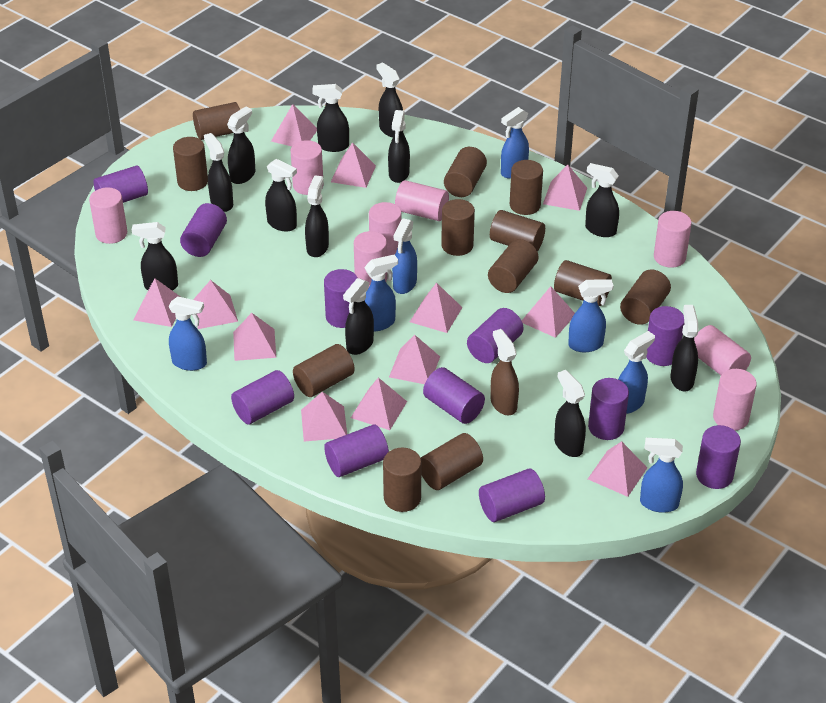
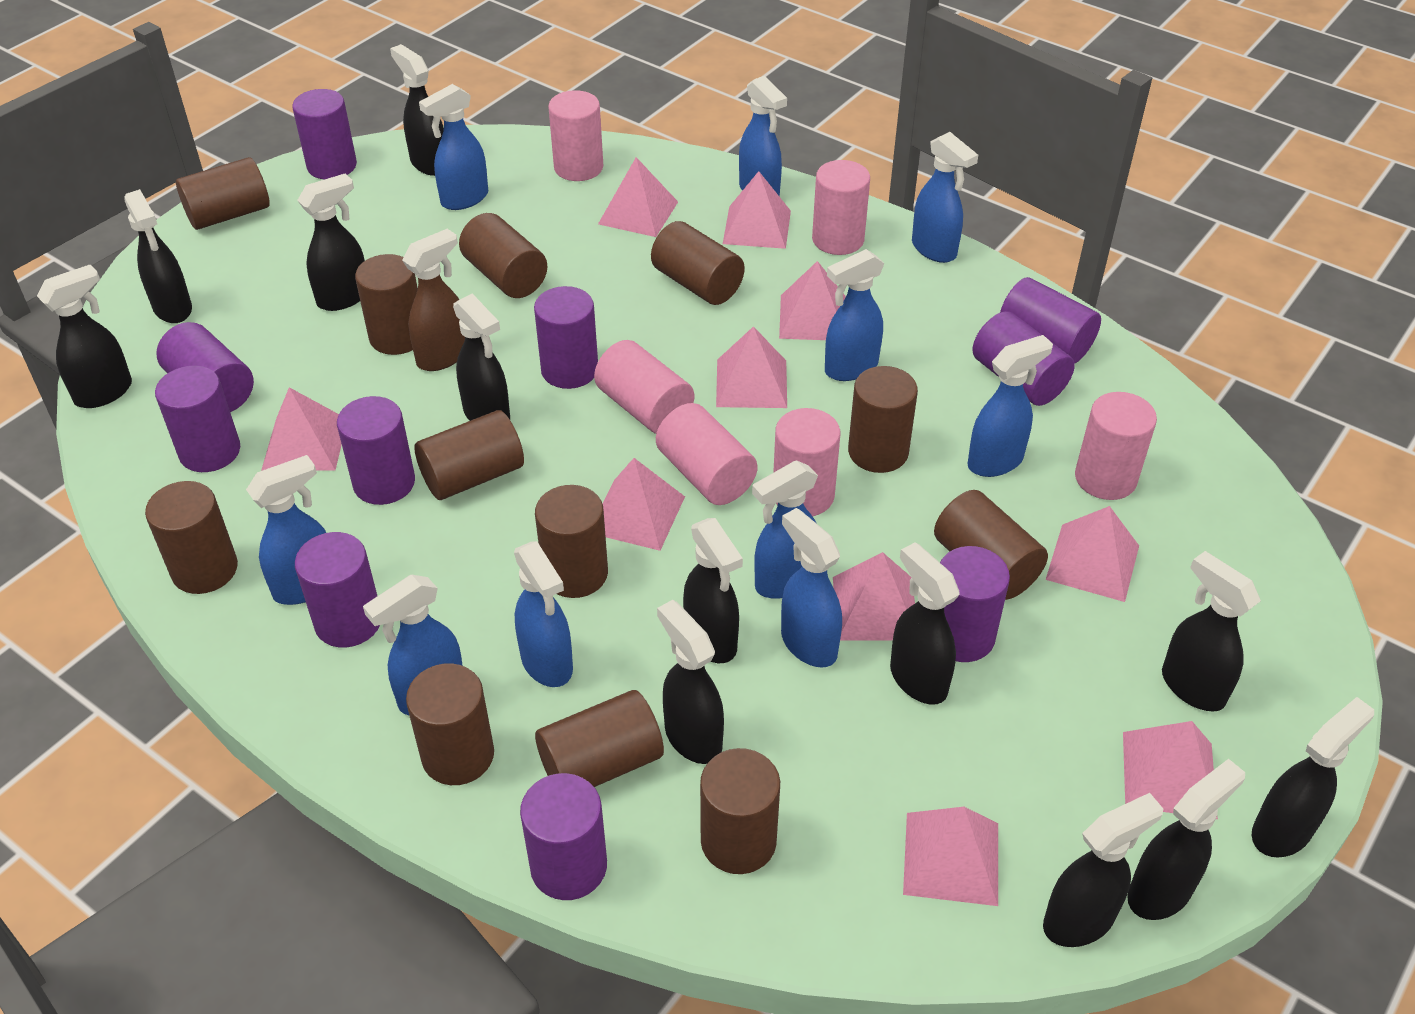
blue spray bottle: 7 -> 10
pink cylinder: 8 -> 6
pink pyramid: 12 -> 10
purple cylinder: 11 -> 10

